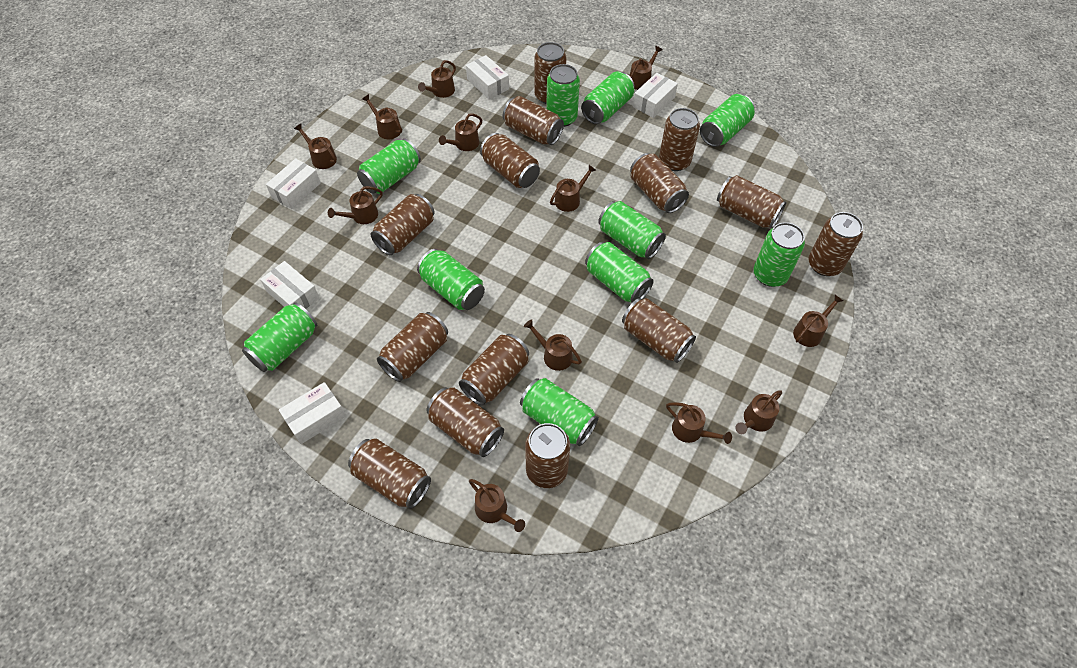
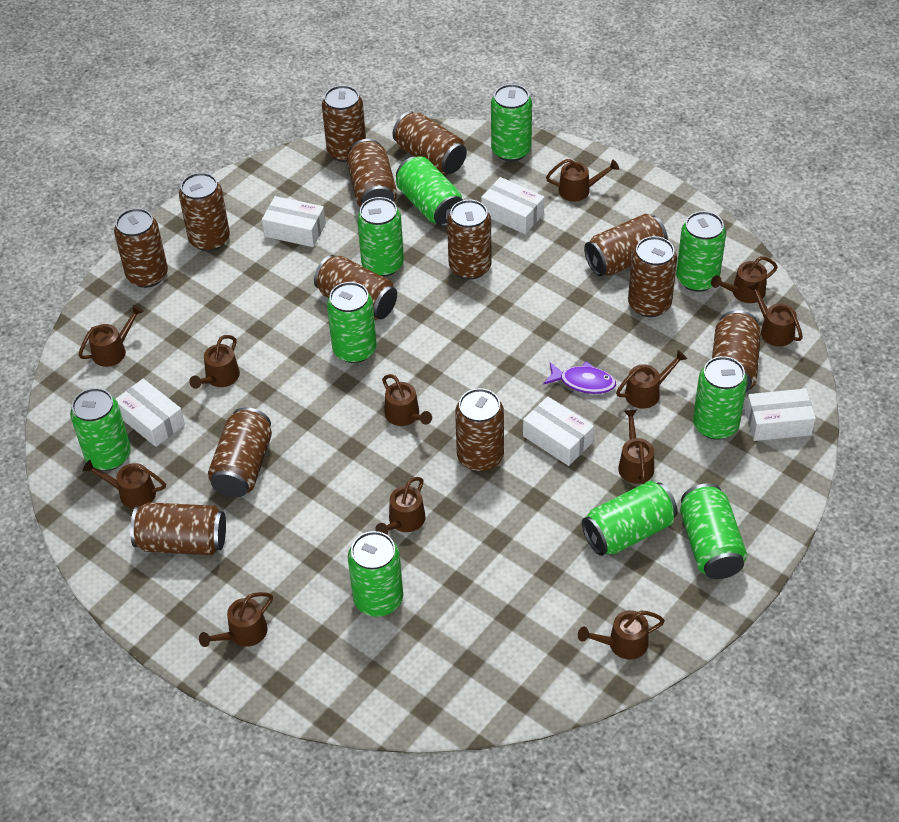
brown can: 14 -> 13
purple fish: 0 -> 1

